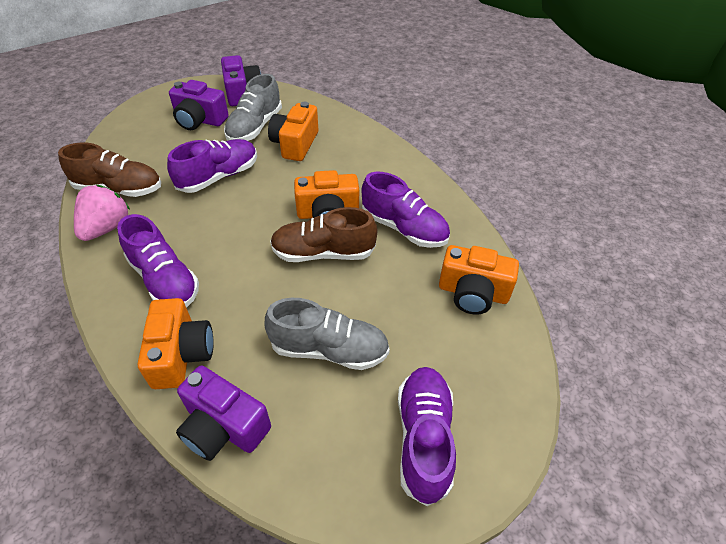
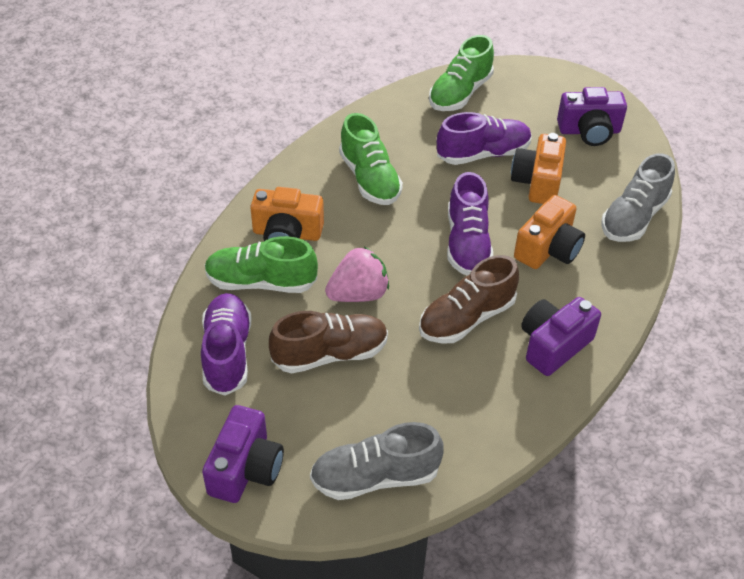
green shoe: 0 -> 3
orange camera: 4 -> 3
purple shoe: 4 -> 3

